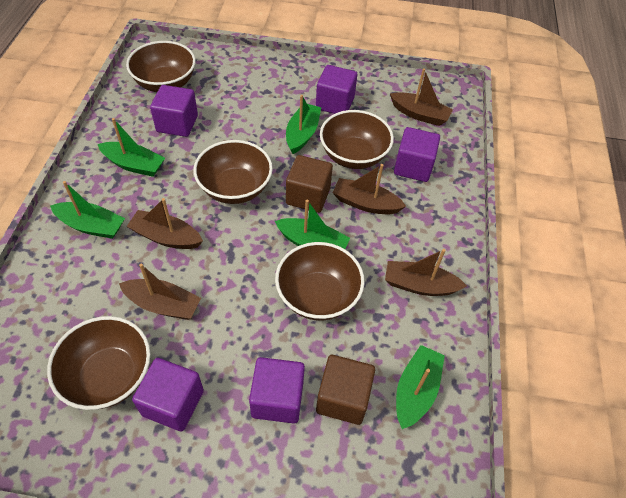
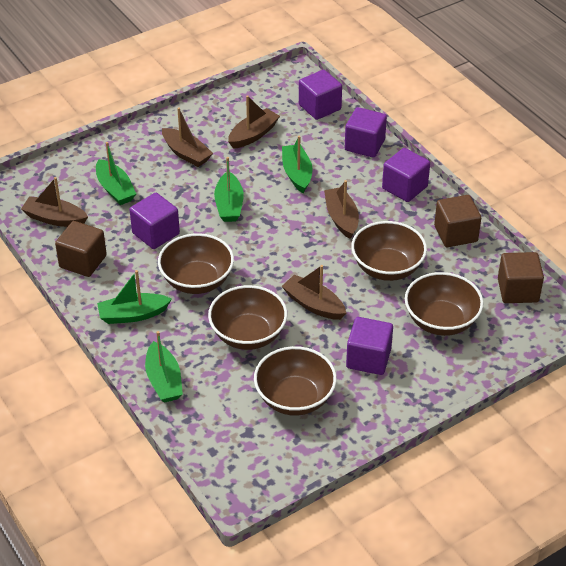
brown cube: 2 -> 3

